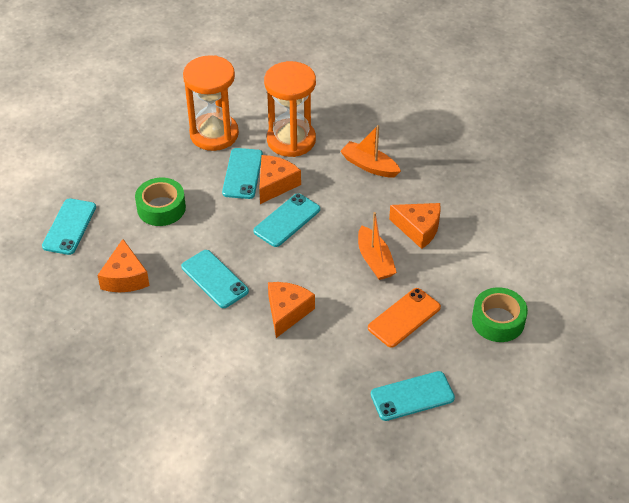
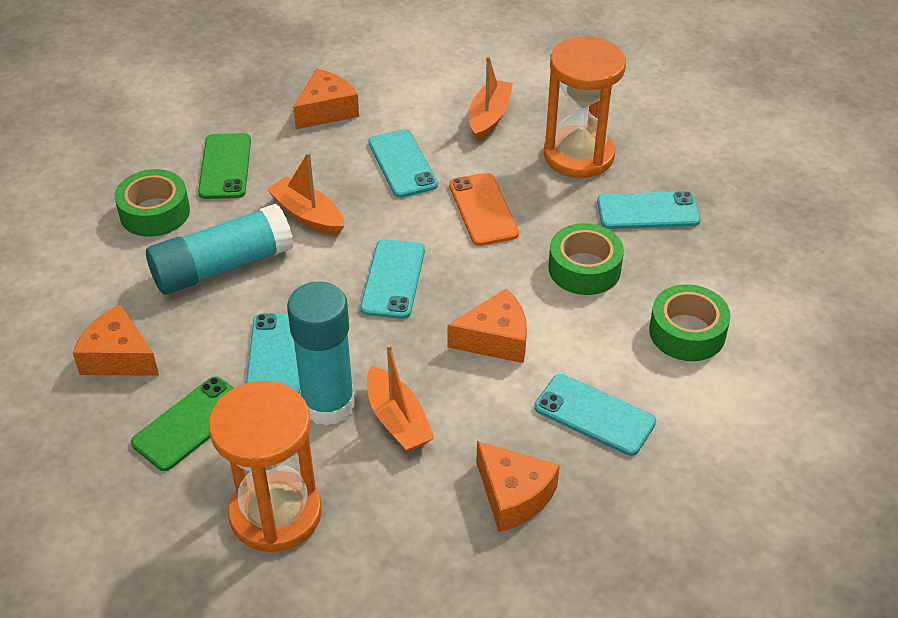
green phone: 0 -> 2
green tape: 2 -> 3
orange boat: 2 -> 3
turquoise glue stick: 0 -> 2

